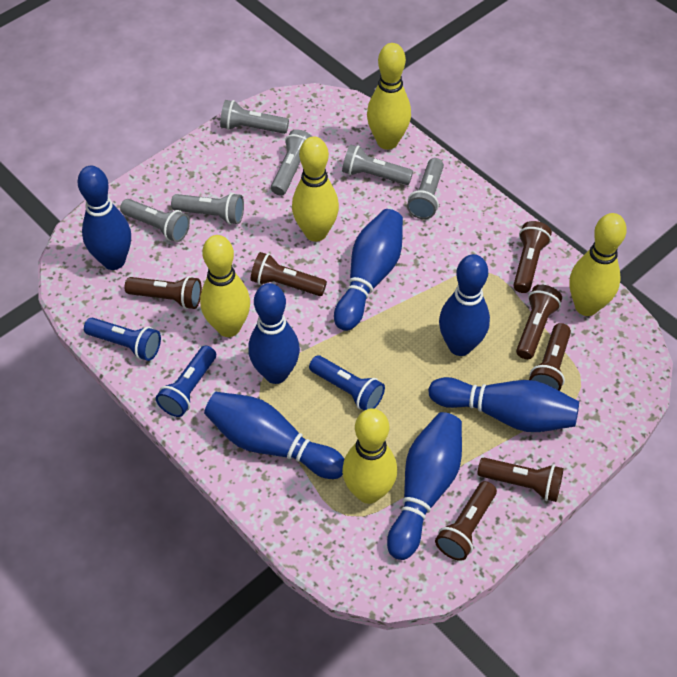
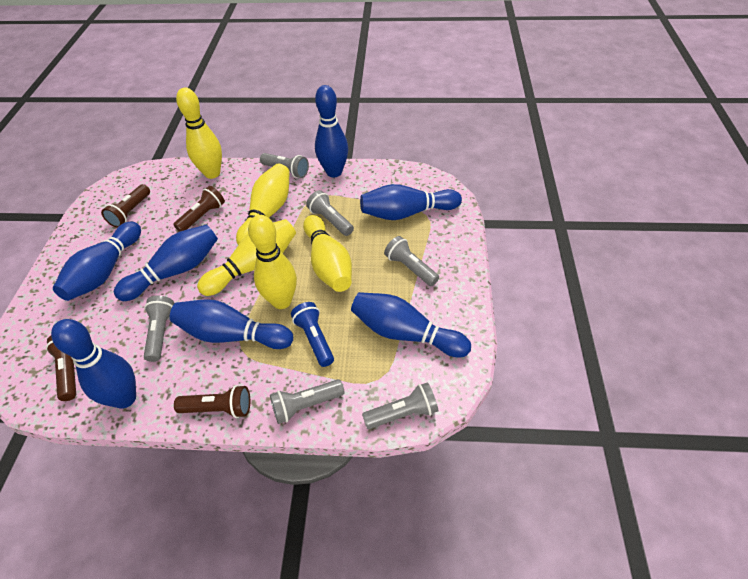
blue flashlight: 3 -> 1
brown flashlight: 7 -> 4

